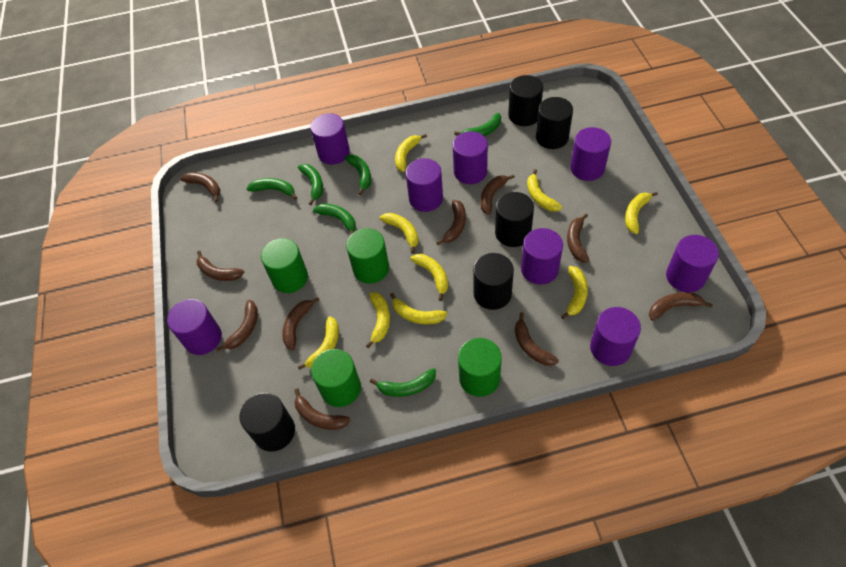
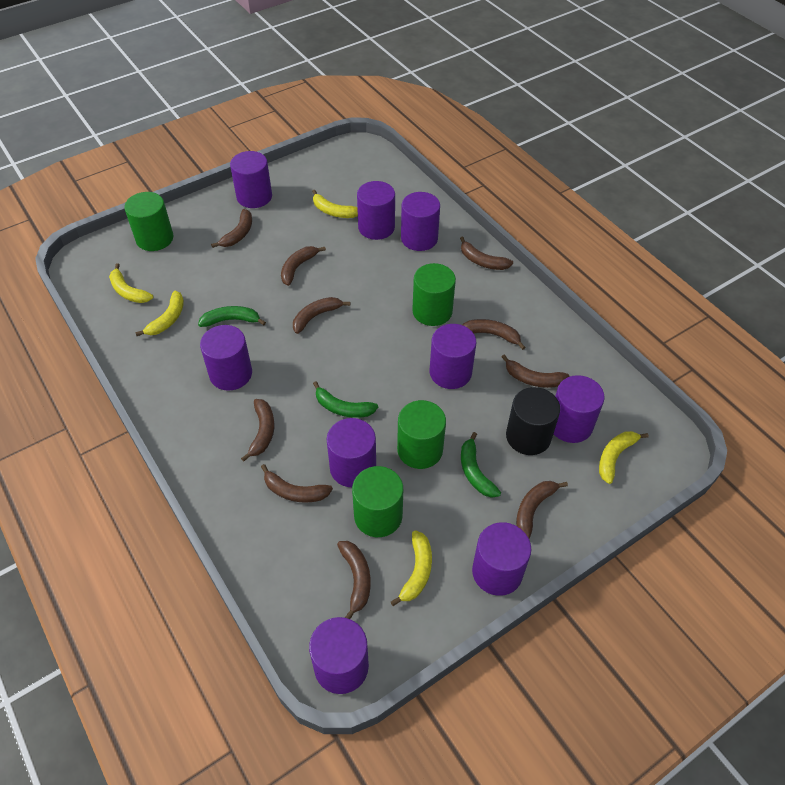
black cylinder: 5 -> 1
green banana: 6 -> 3
purple cylinder: 8 -> 9
yellow banana: 9 -> 5

